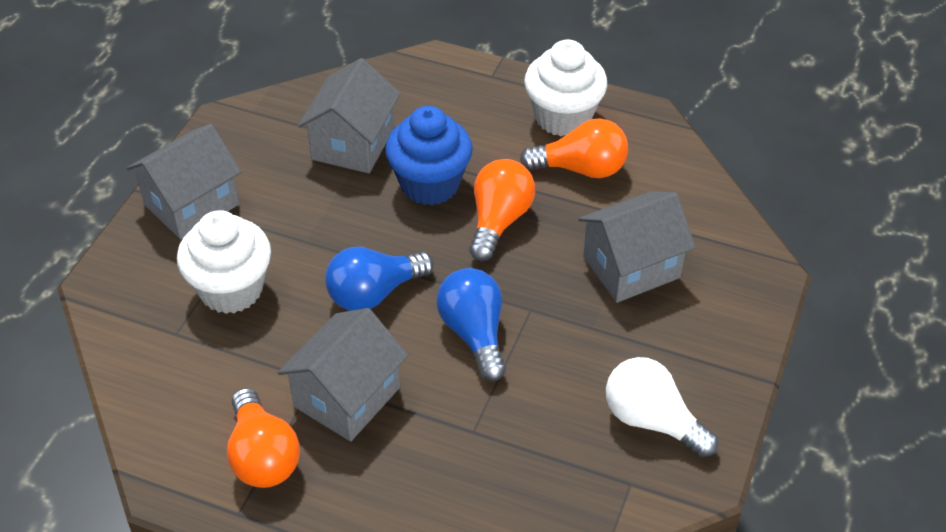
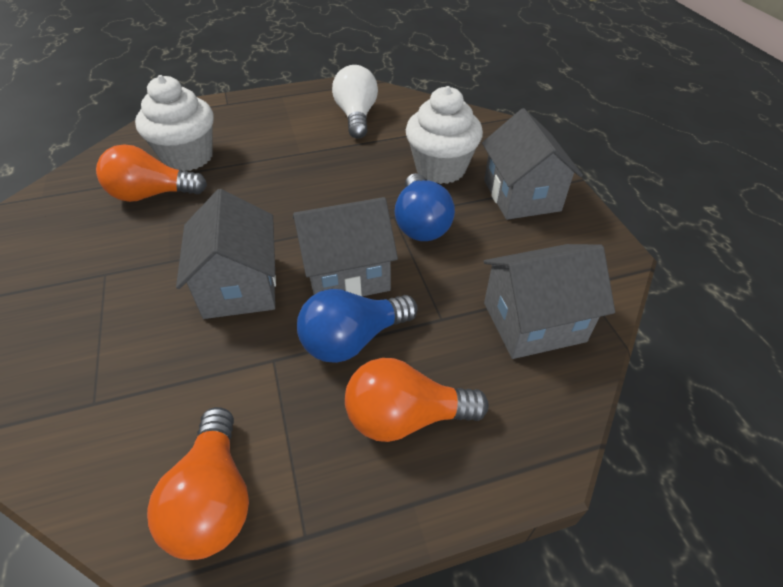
blue cupcake: 1 -> 0

